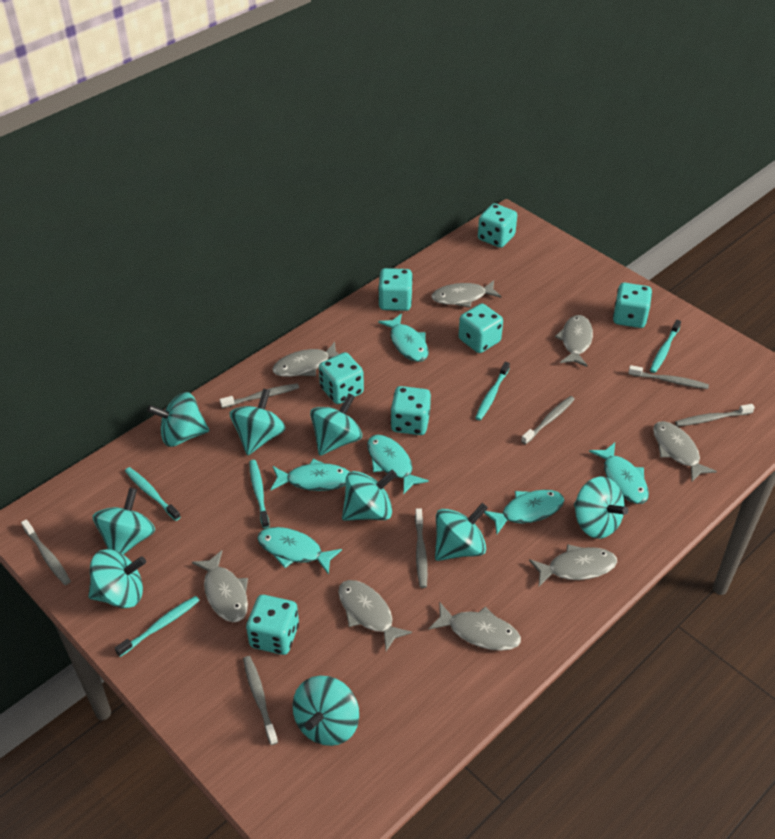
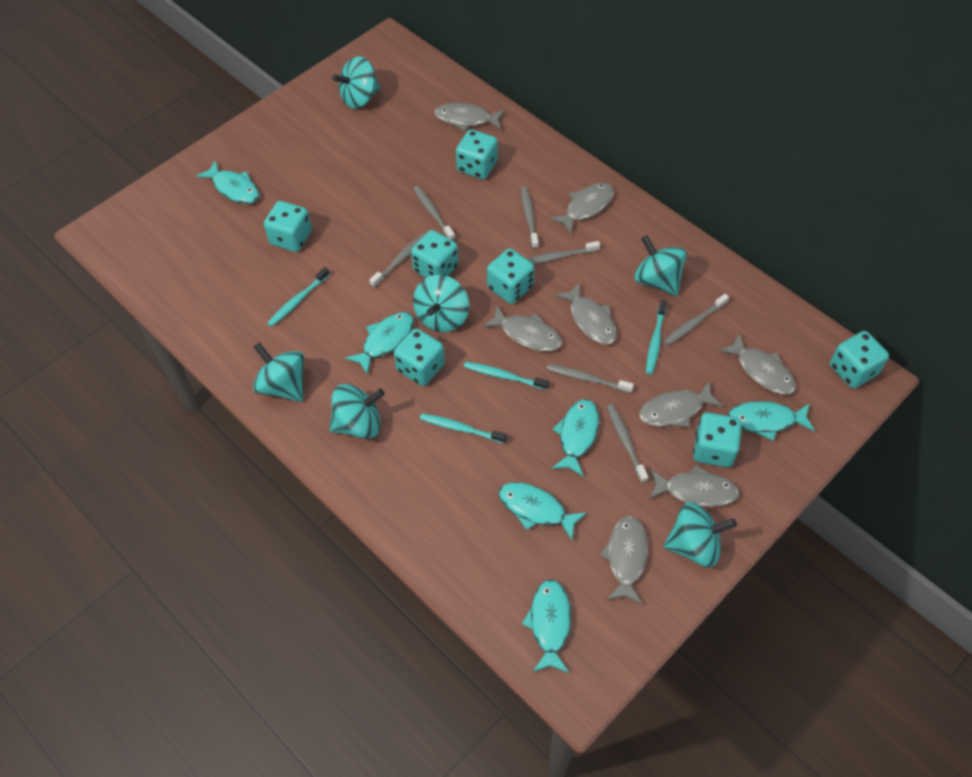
turquoise spinning top: 9 -> 6
turquoise toothbrush: 5 -> 4

